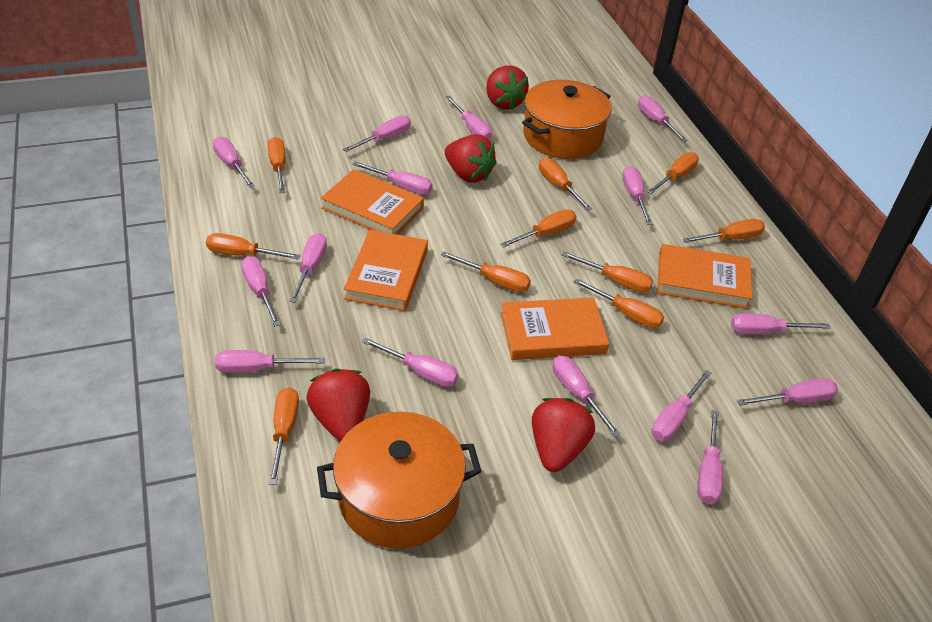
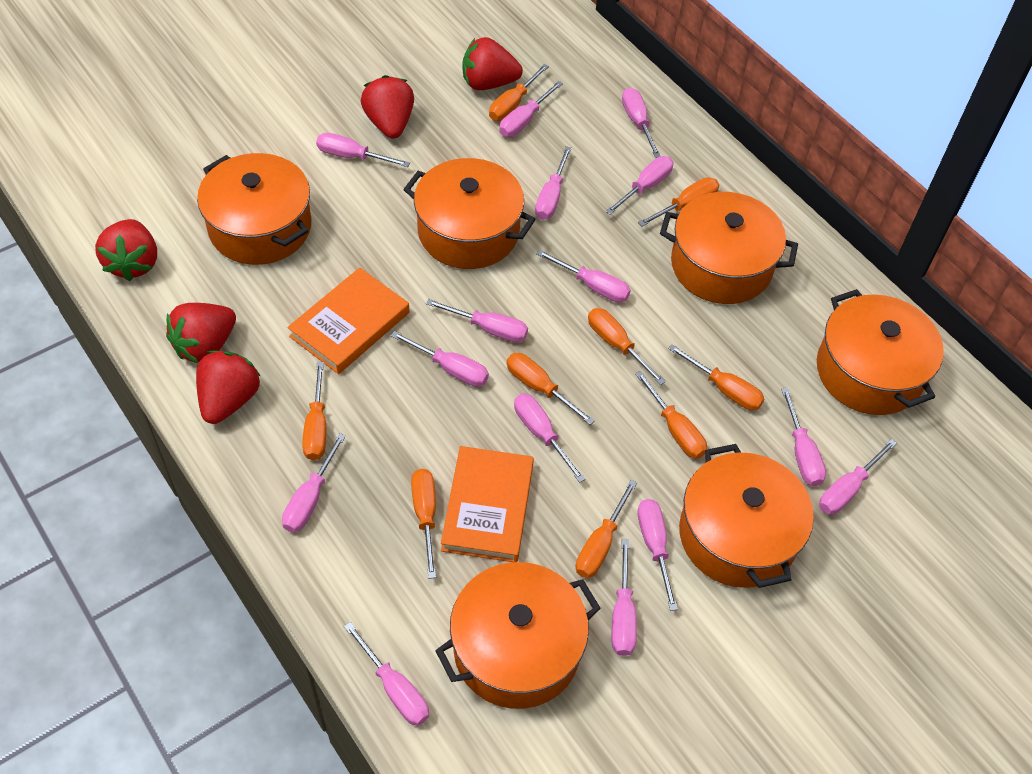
orange book: 4 -> 2
orange pot: 2 -> 6
orange screwdriver: 10 -> 9
red strawberry: 4 -> 5

